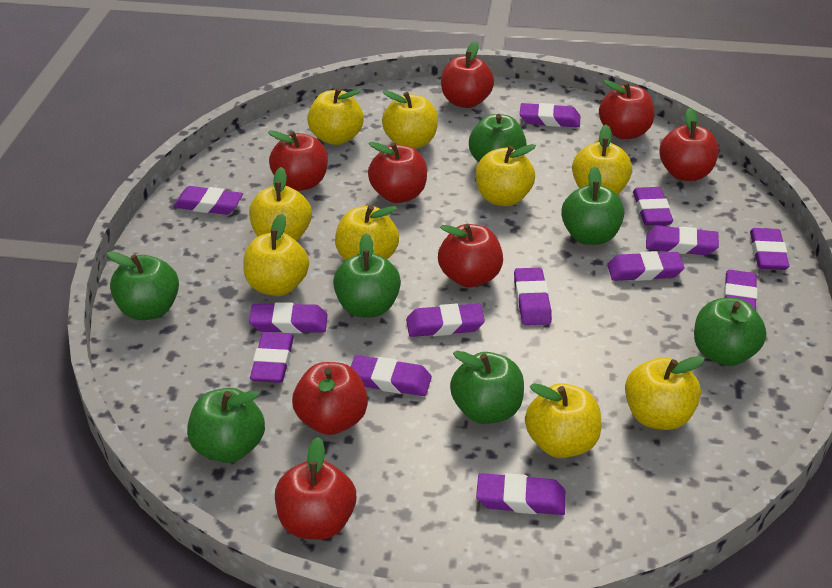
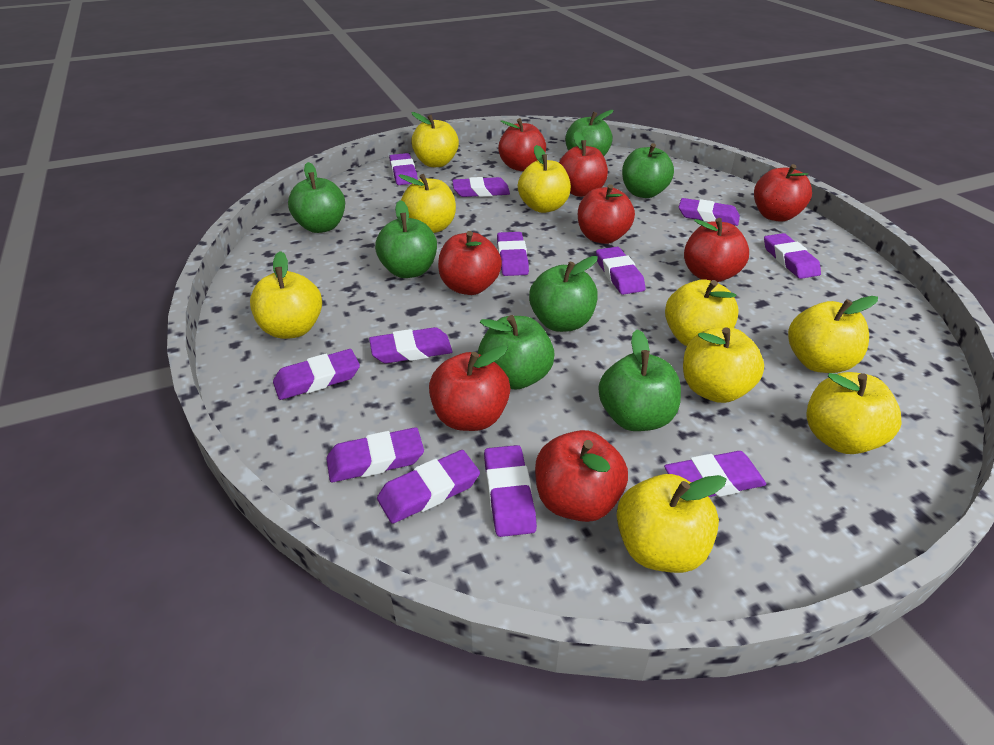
purple eraser: 13 -> 12

